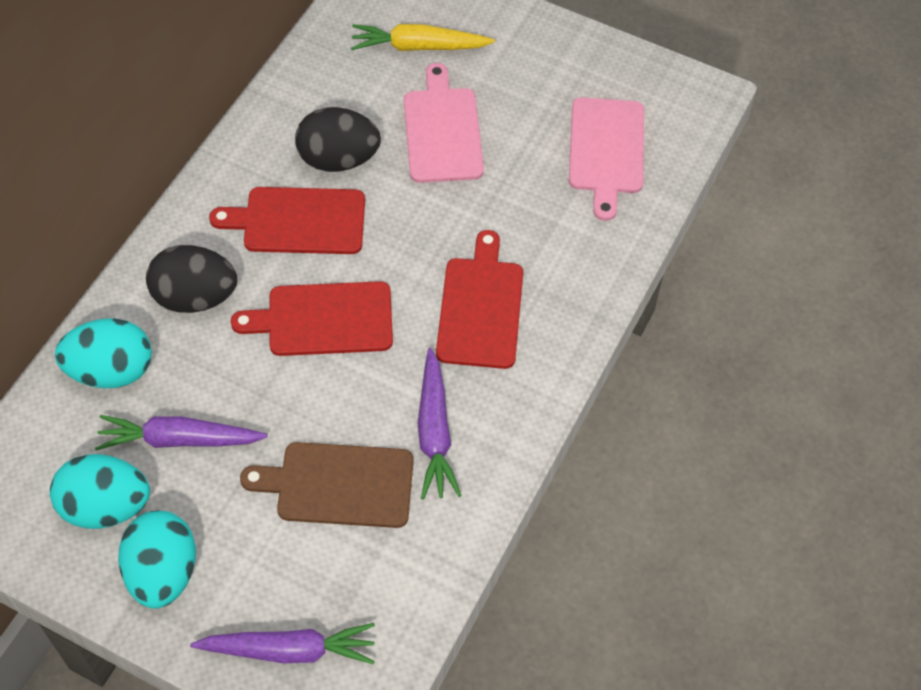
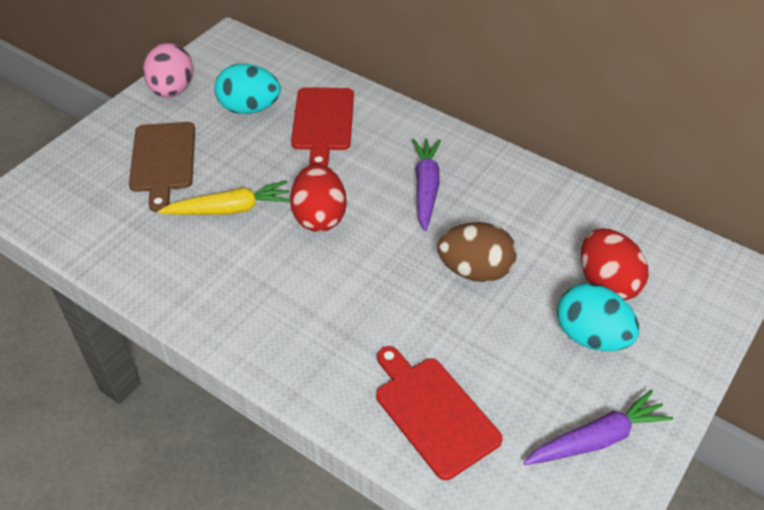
black egg: 2 -> 0
brown egg: 0 -> 1
pink cutting board: 2 -> 0
pink egg: 0 -> 1
purple carrot: 3 -> 2
red cutting board: 3 -> 2
red egg: 0 -> 2
turquoise egg: 3 -> 2

